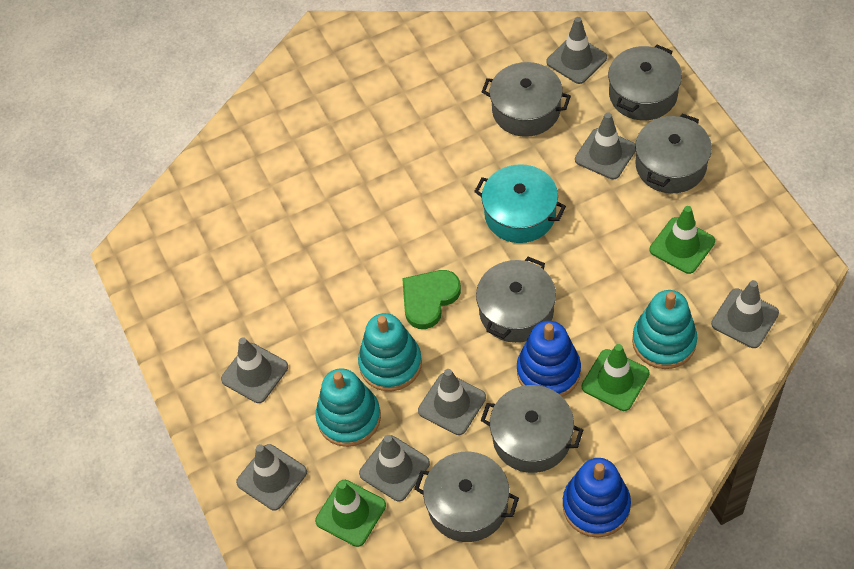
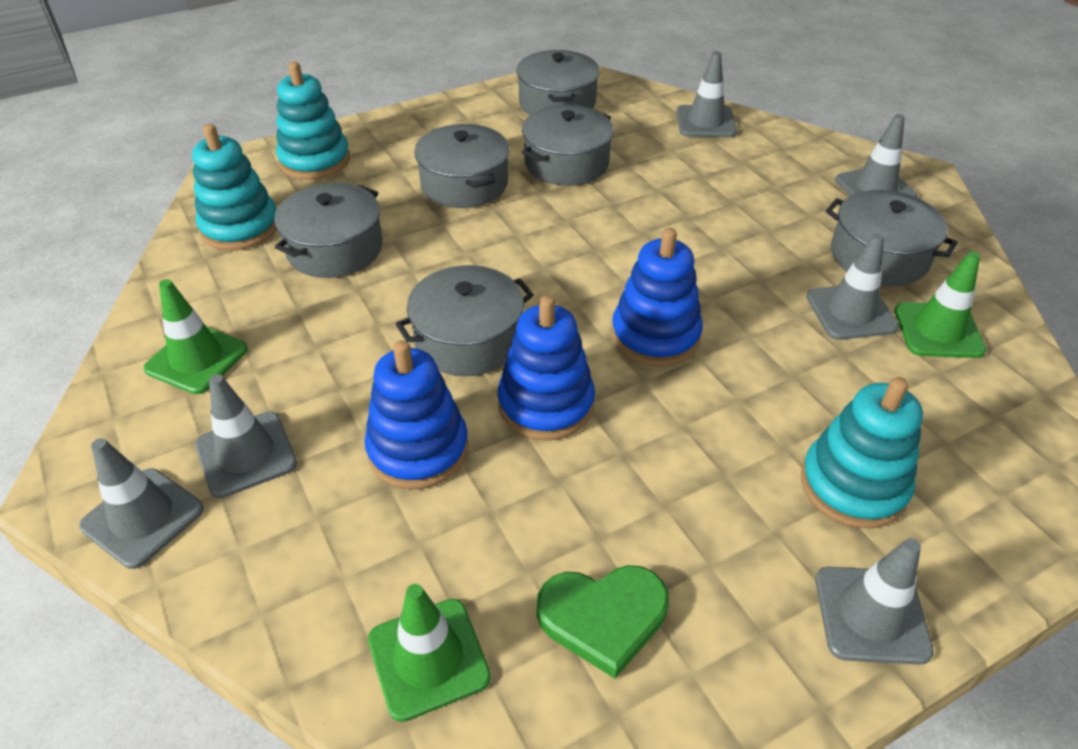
blue stacking toy: 2 -> 3
grey traffic cone: 7 -> 6
turquoise pot: 1 -> 0

